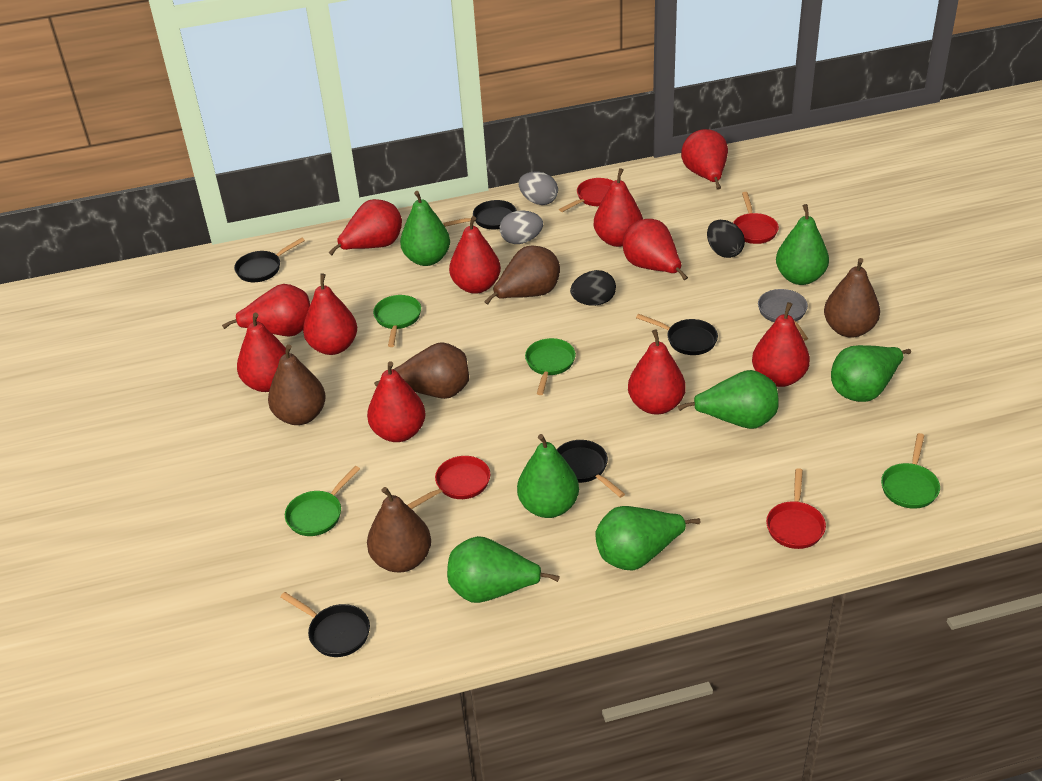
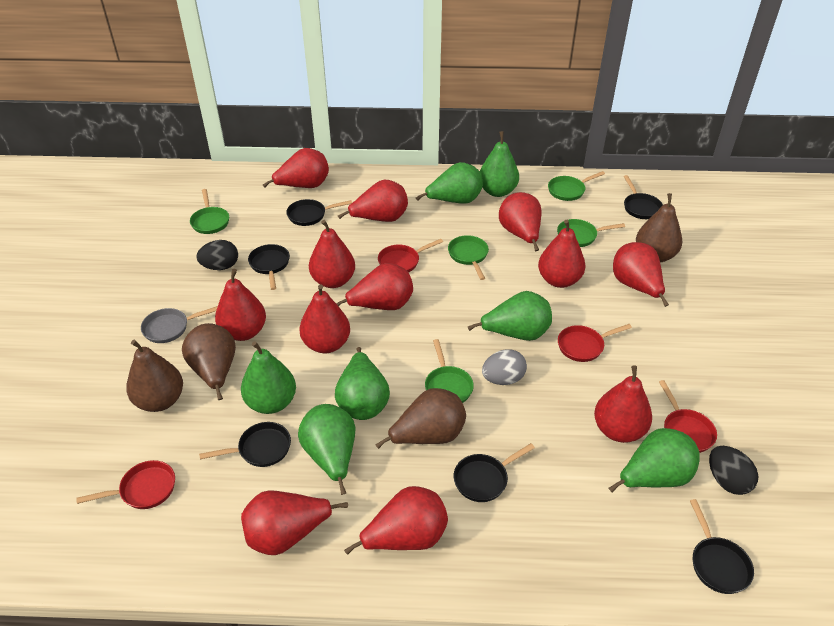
black pan: 5 -> 6
brown pear: 5 -> 4
green pan: 4 -> 5
grey egg: 2 -> 1
red pear: 11 -> 12

